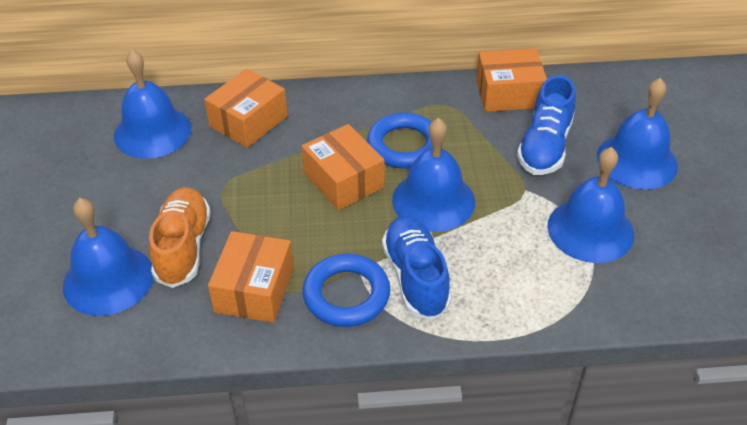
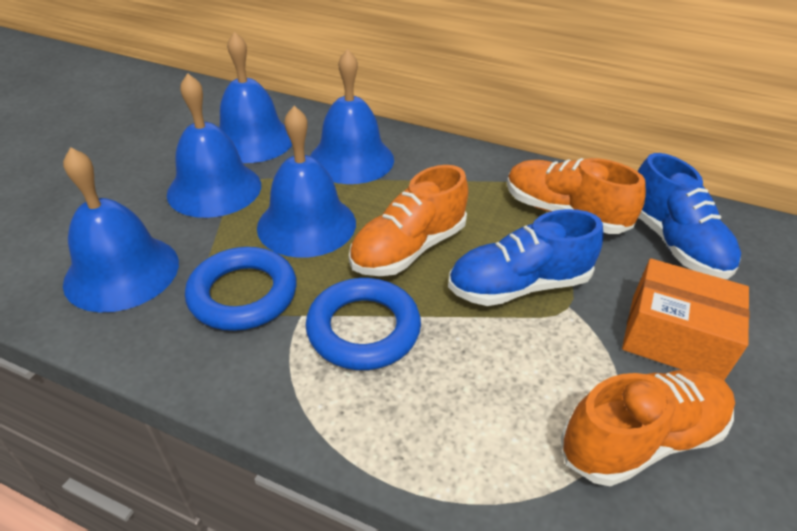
orange box: 4 -> 1
orange shoe: 1 -> 3

